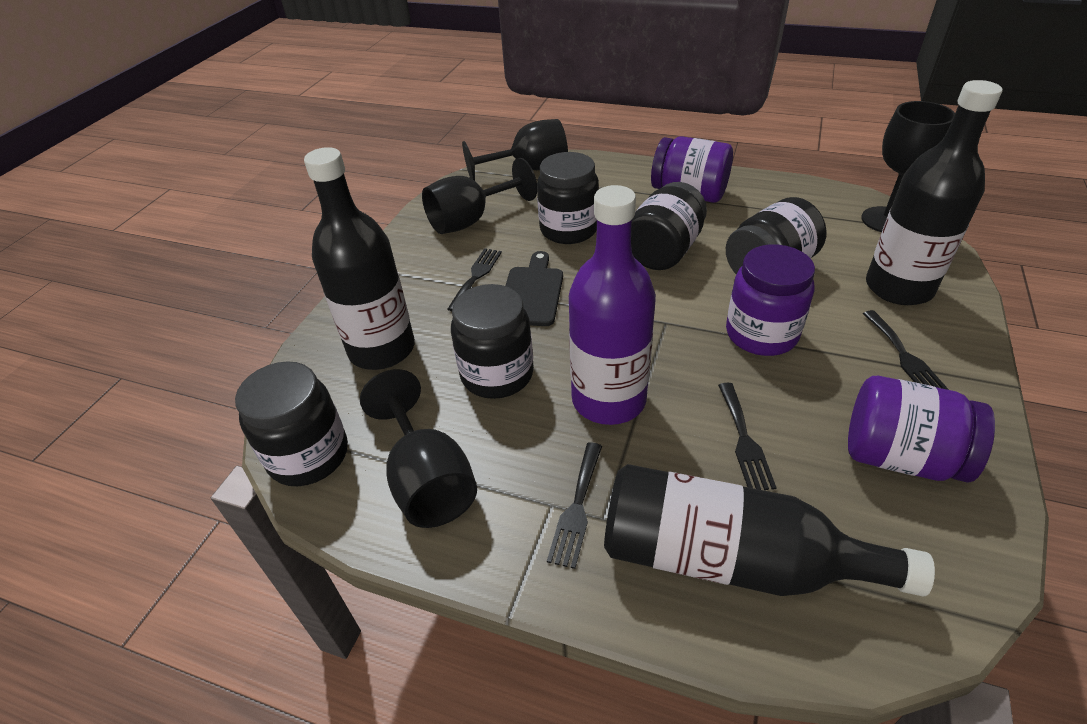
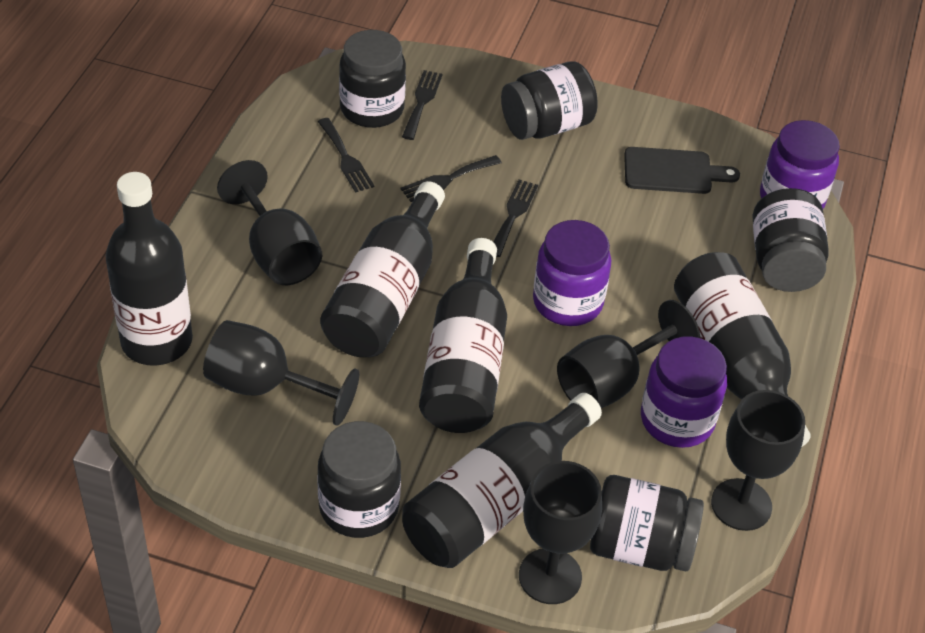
black bottle: 3 -> 5
black goblet: 4 -> 5
purple bottle: 1 -> 0

